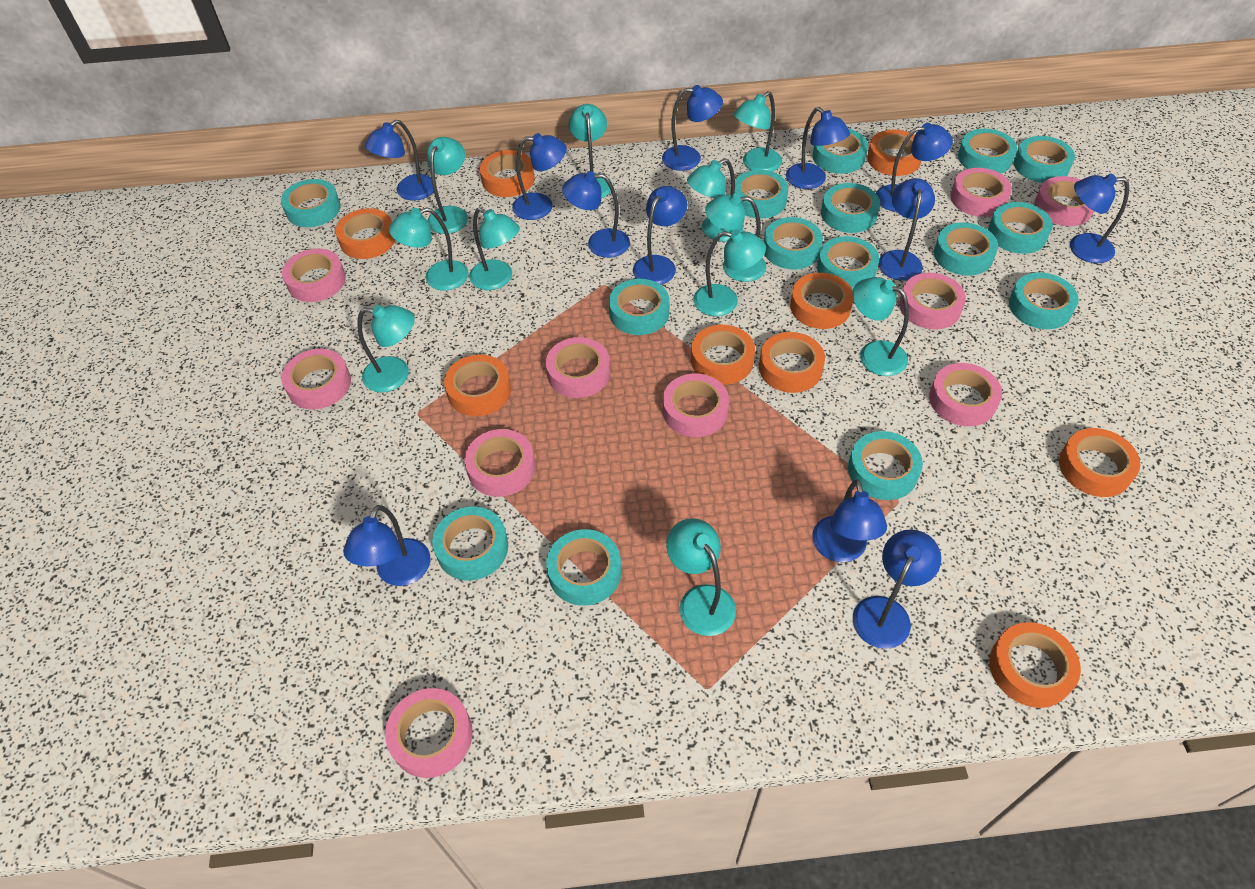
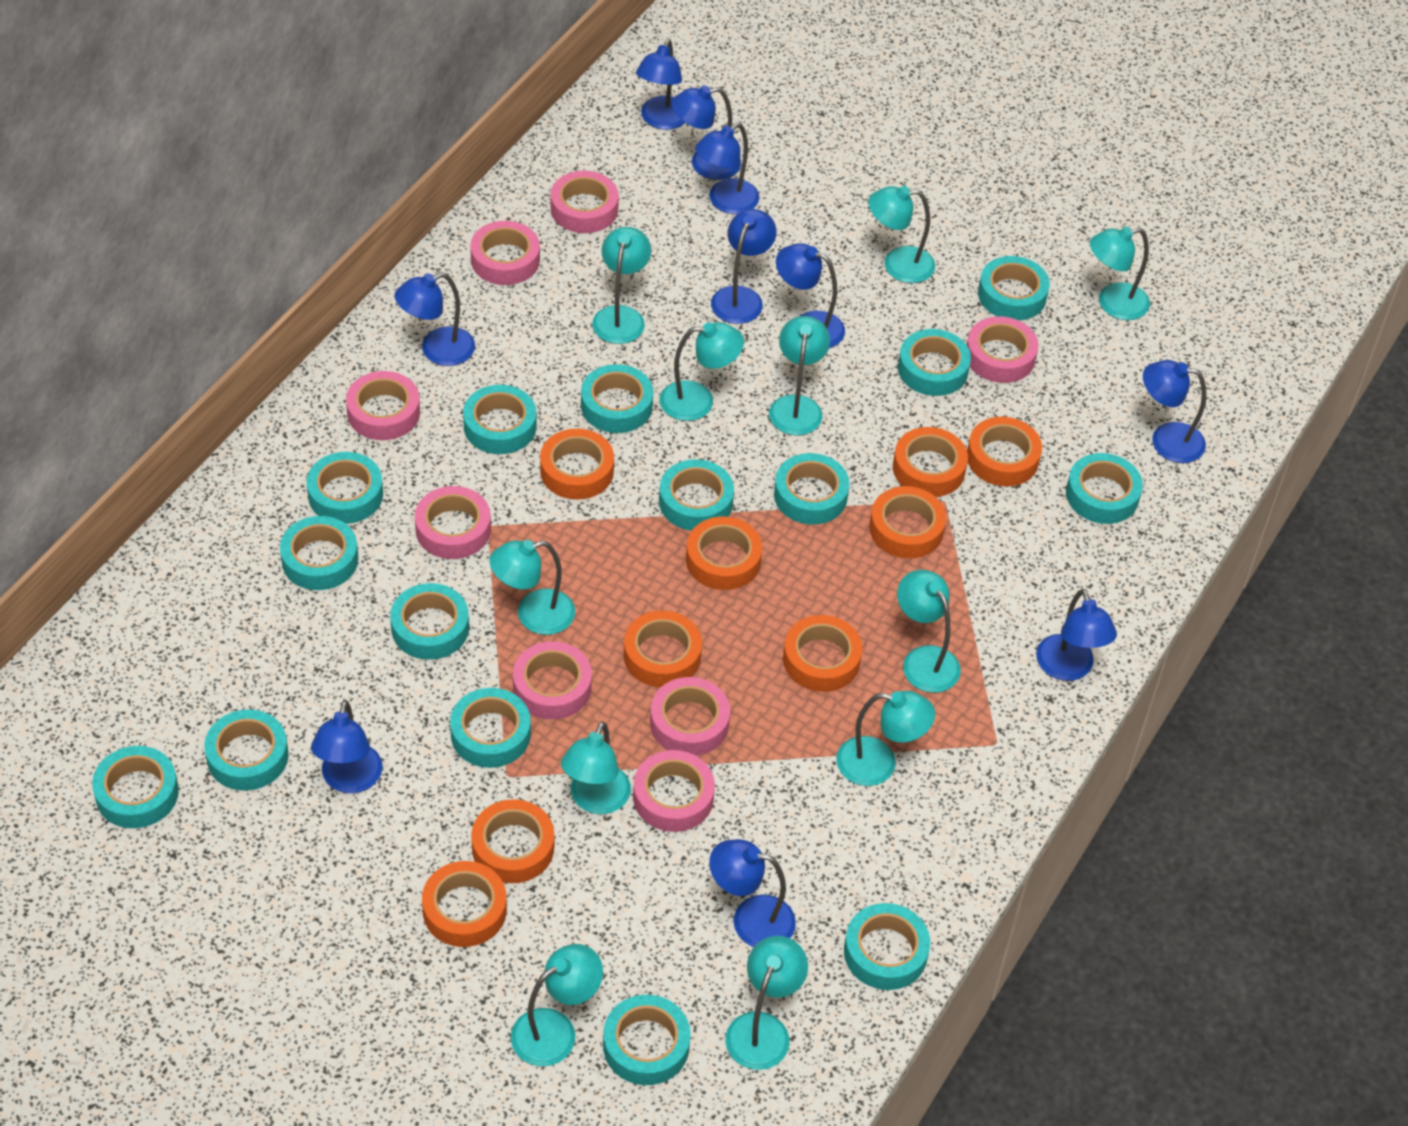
blue lamp: 12 -> 10
pink tape: 10 -> 8

